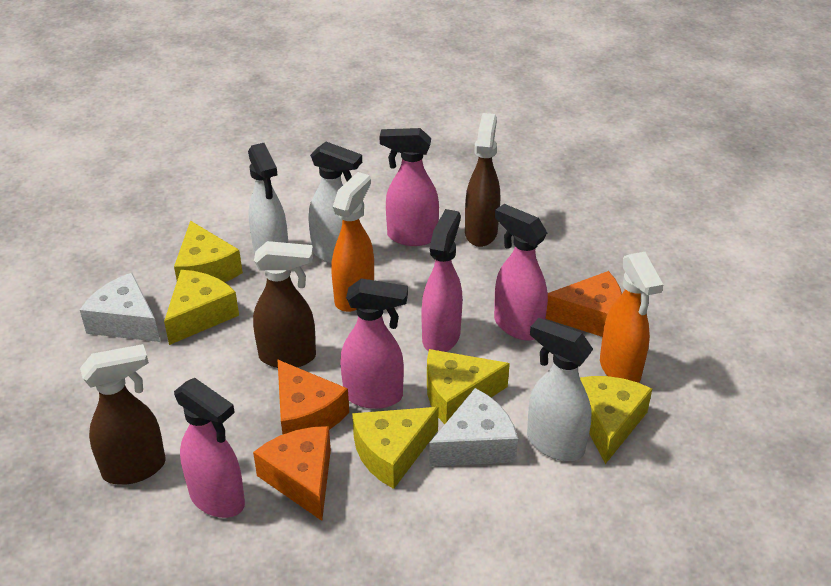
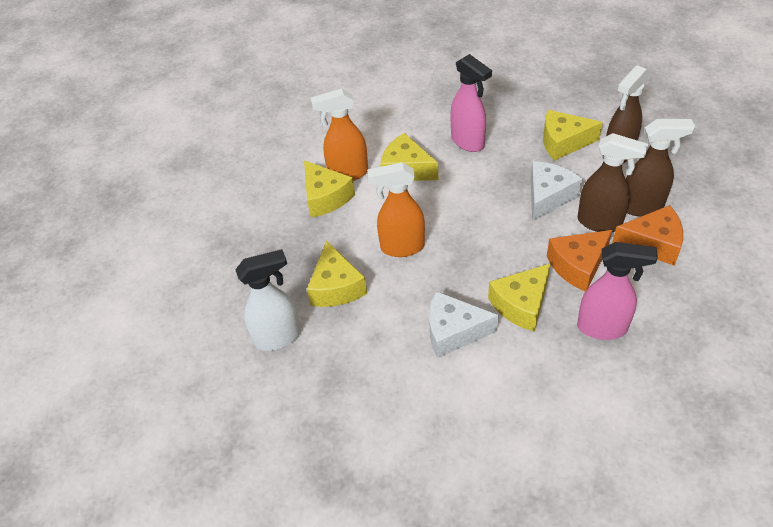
orange cheese: 3 -> 2
pink spray bottle: 5 -> 2
white spray bottle: 3 -> 1

